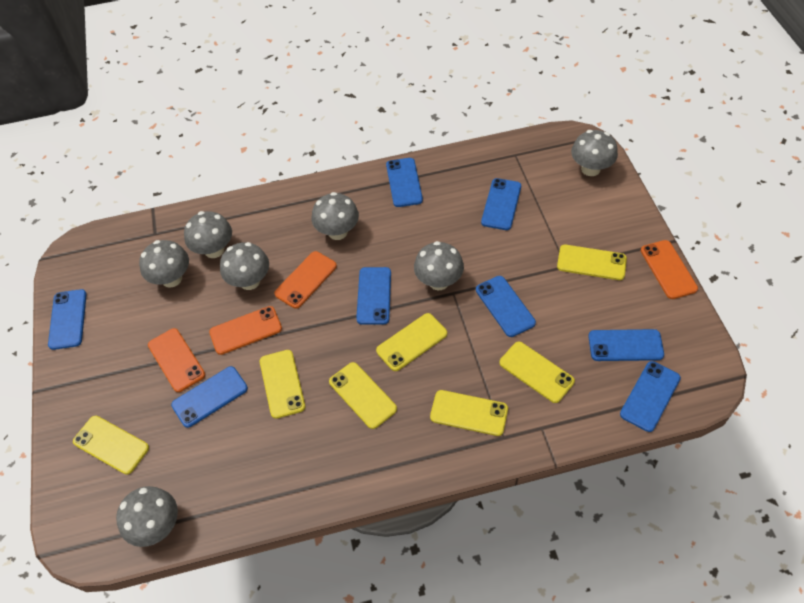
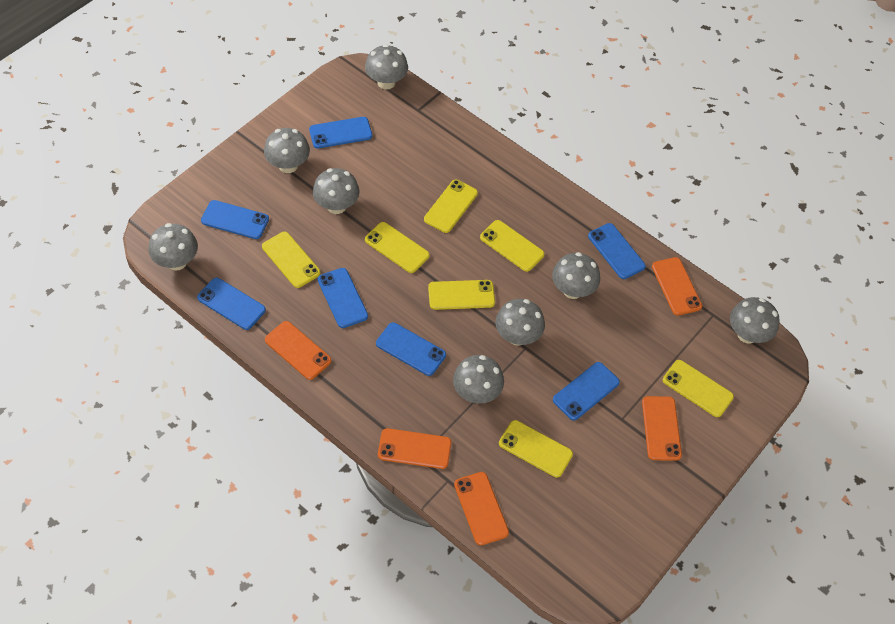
blue phone: 8 -> 7
grey mushroom: 7 -> 8
orange phone: 4 -> 5

